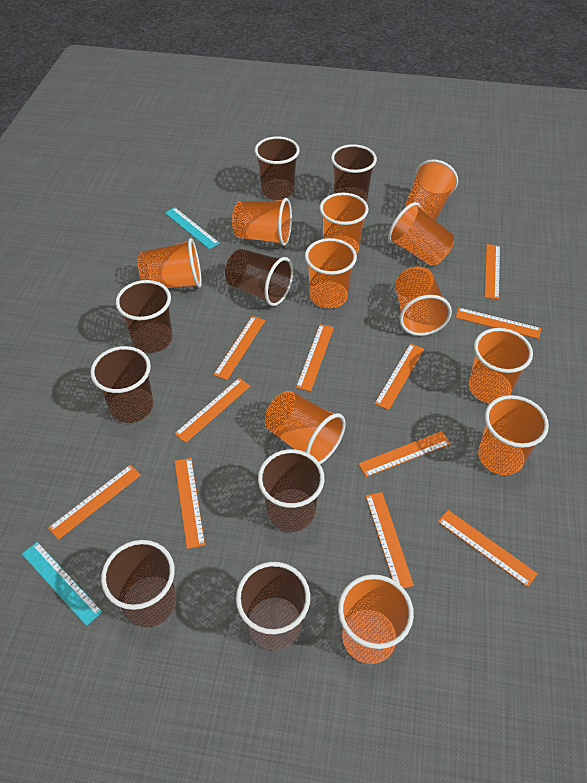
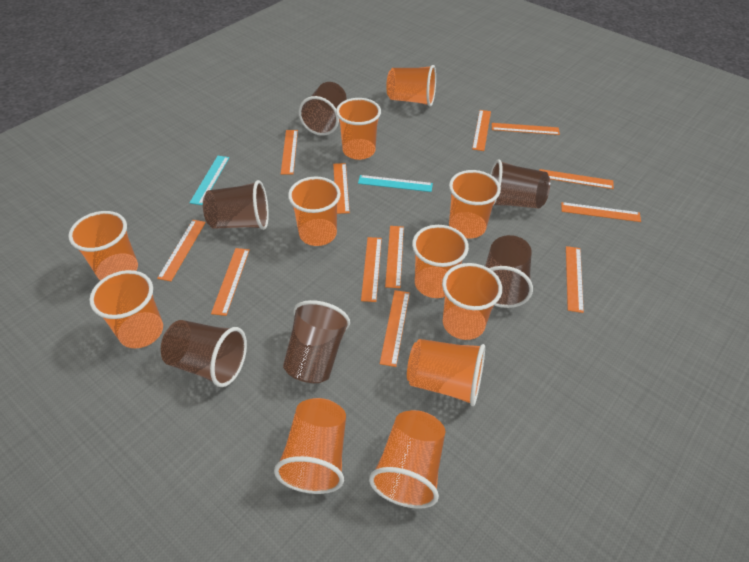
brown cup: 8 -> 6
orange ruler: 11 -> 12

